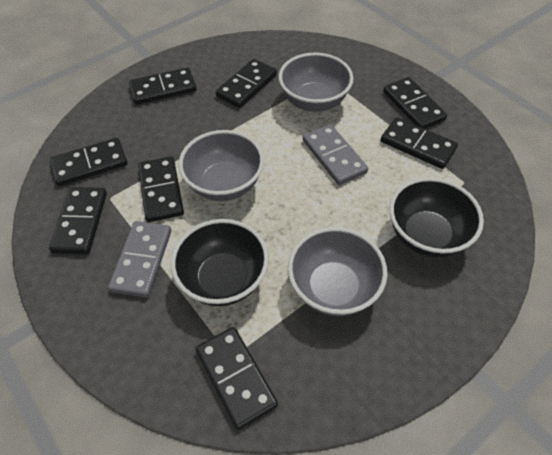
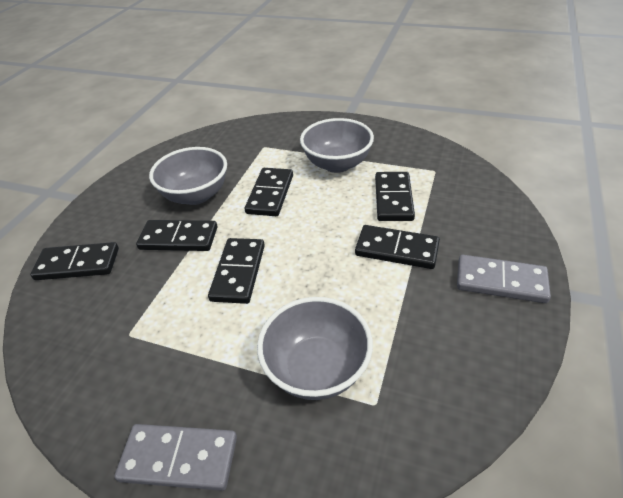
black bowl: 2 -> 0
black domino: 8 -> 6

